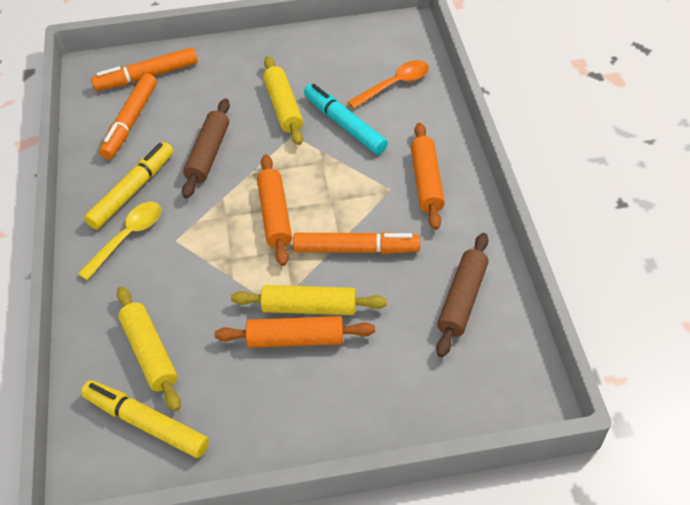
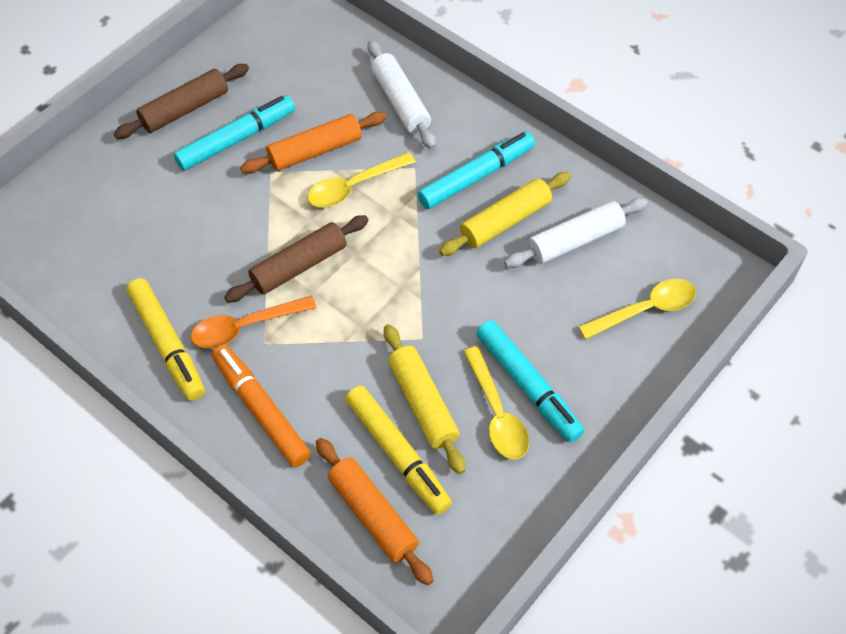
orange marker: 3 -> 1
orange rolling pin: 3 -> 2
turquoise marker: 1 -> 3
white rolling pin: 0 -> 2
yellow rolling pin: 3 -> 2
yellow spoon: 1 -> 3

